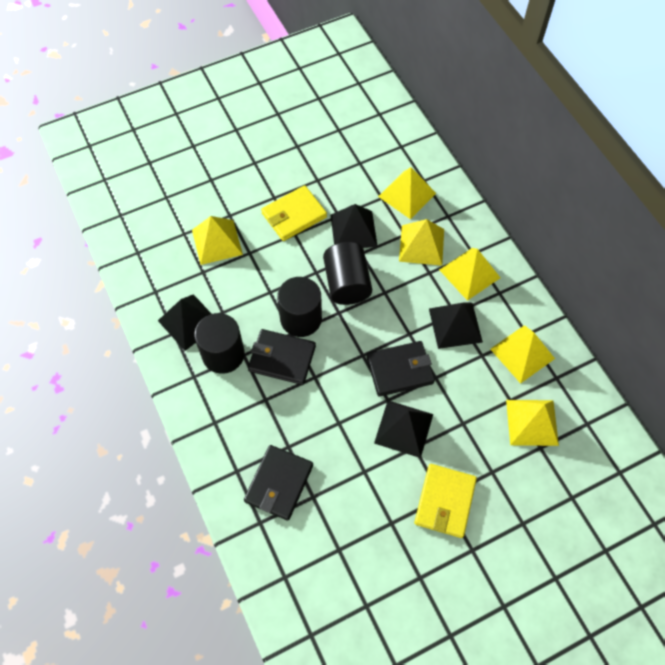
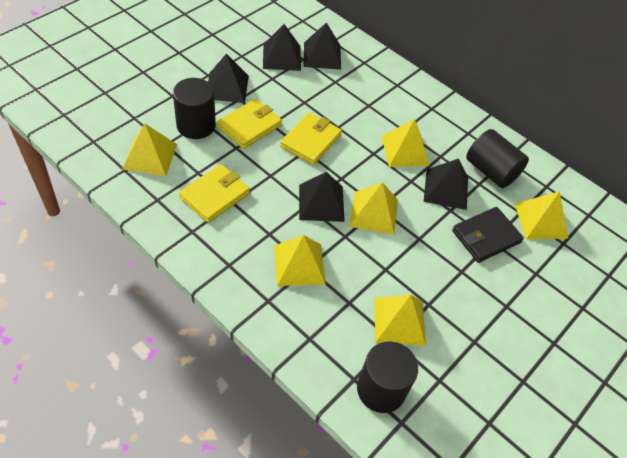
black pyramid: 4 -> 5
black wallet: 3 -> 1
yellow wallet: 2 -> 3

